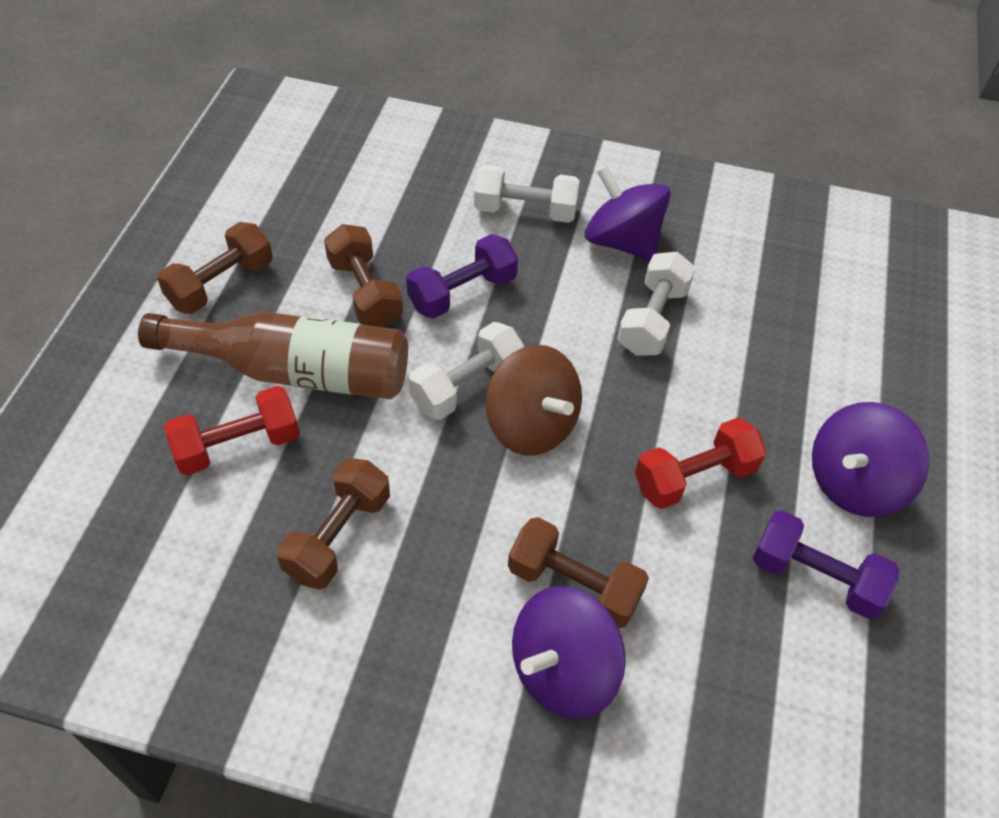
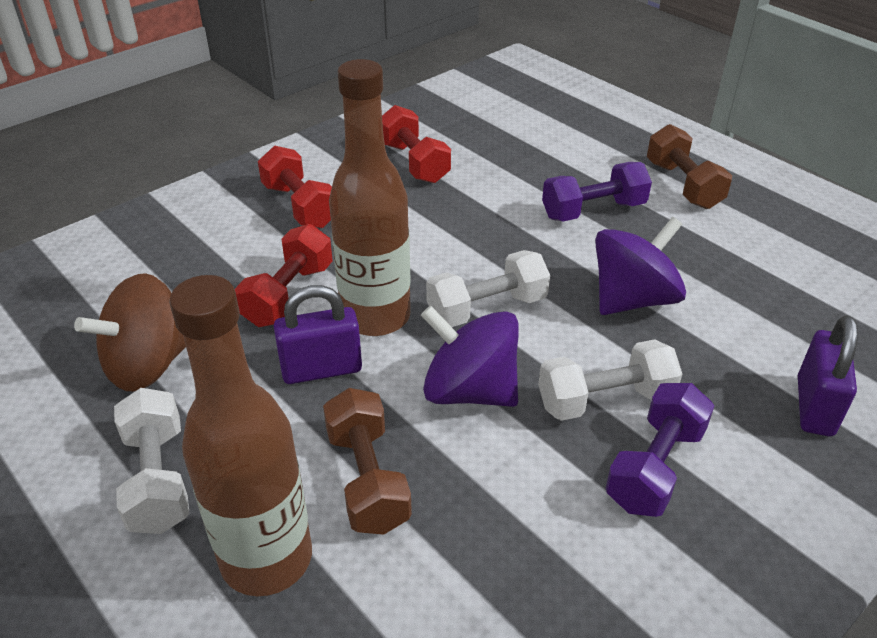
brown bottle: 1 -> 2
brown dumbbell: 4 -> 2
purple padlock: 0 -> 2
purple spinning top: 3 -> 2
red dumbbell: 2 -> 3

